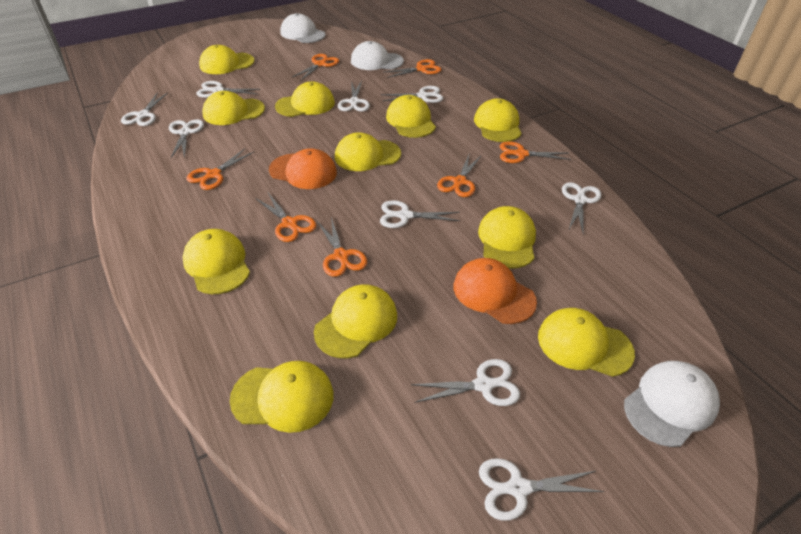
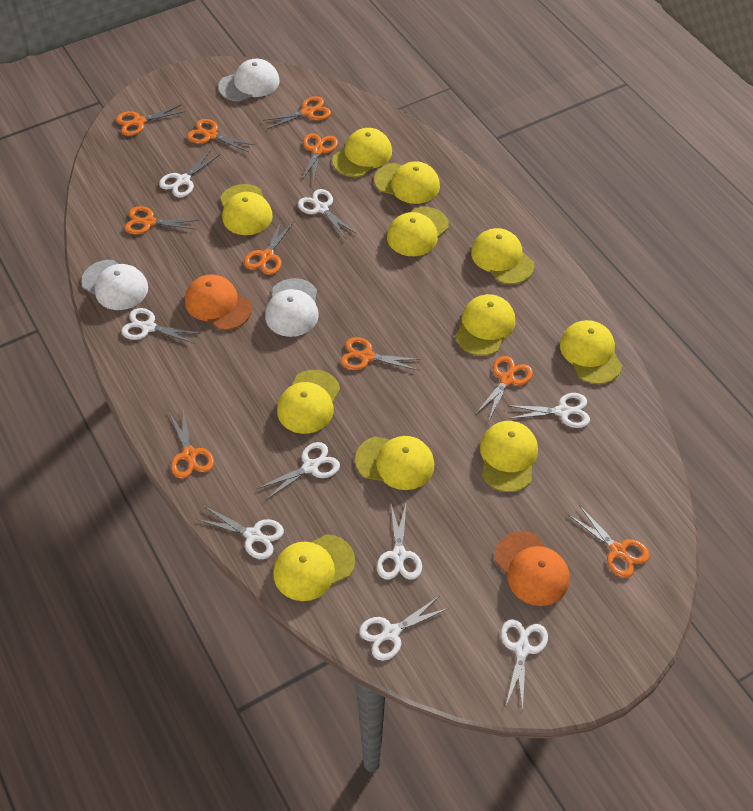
orange scissors: 7 -> 10

